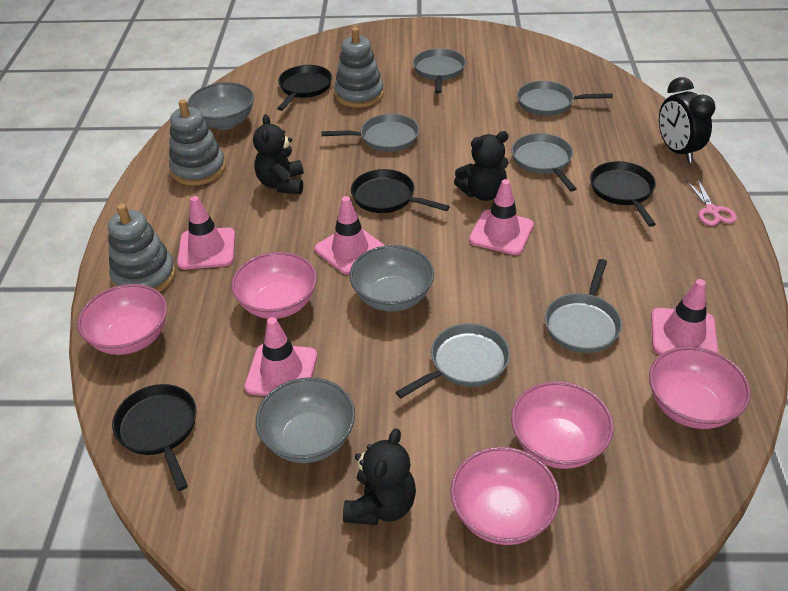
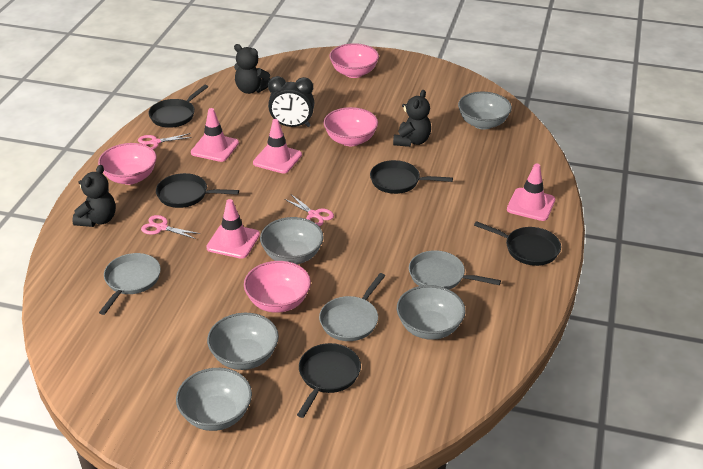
black pan: 4 -> 5
grey bowl: 3 -> 5
grey pan: 6 -> 3
grey stacking toy: 3 -> 0
pink bowl: 5 -> 4
pink scissors: 1 -> 3
pink traffic cone: 5 -> 4

